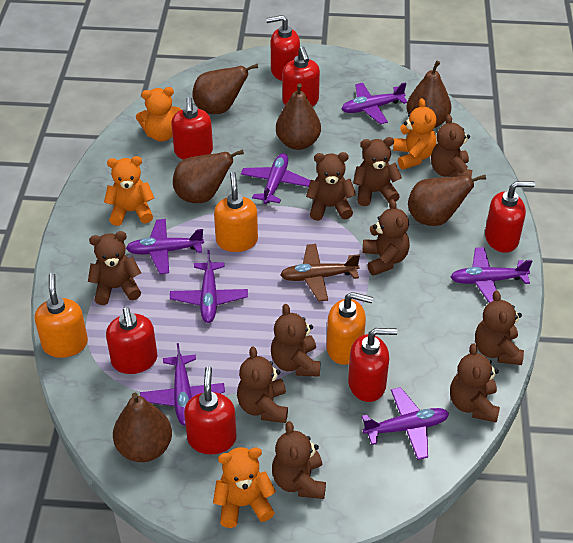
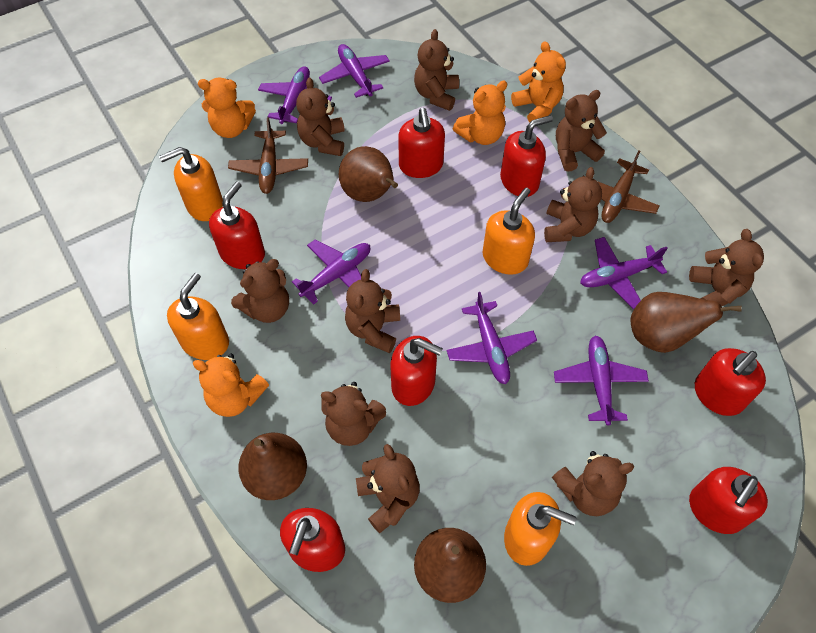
brown pear: 6 -> 4
brown plane: 1 -> 2
orange soap dispenser: 3 -> 4
purple plane: 7 -> 6

